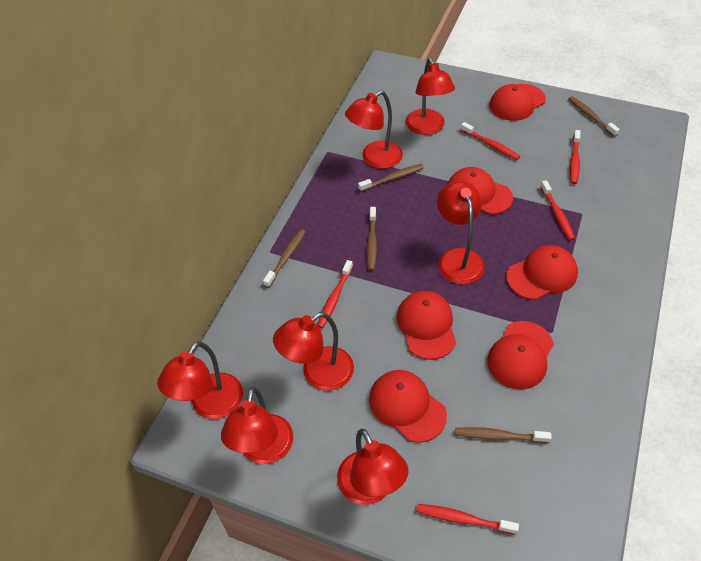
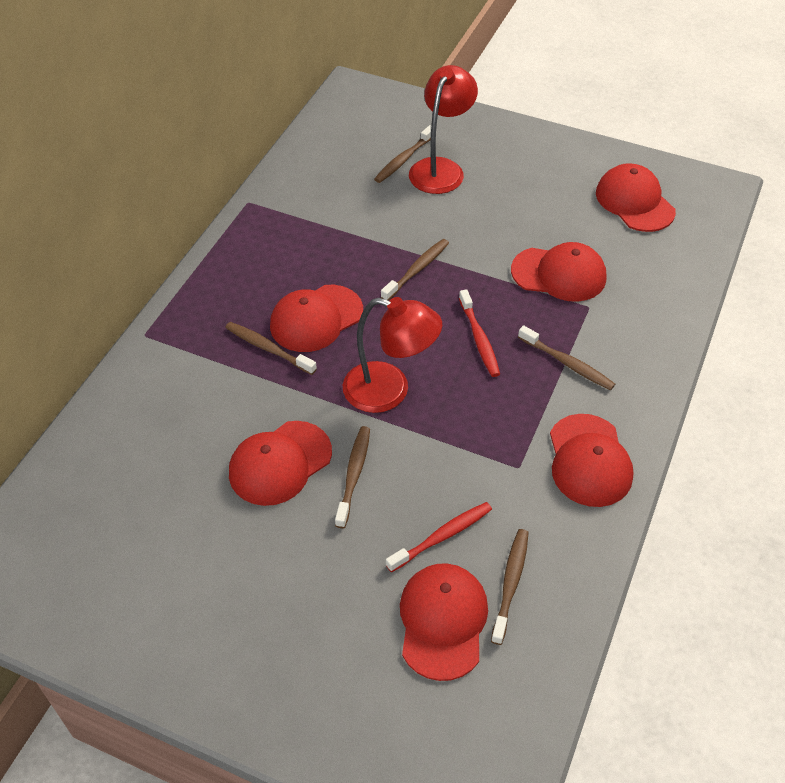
brown toothbrush: 5 -> 6
red lamp: 7 -> 2
red toothbrush: 5 -> 2

